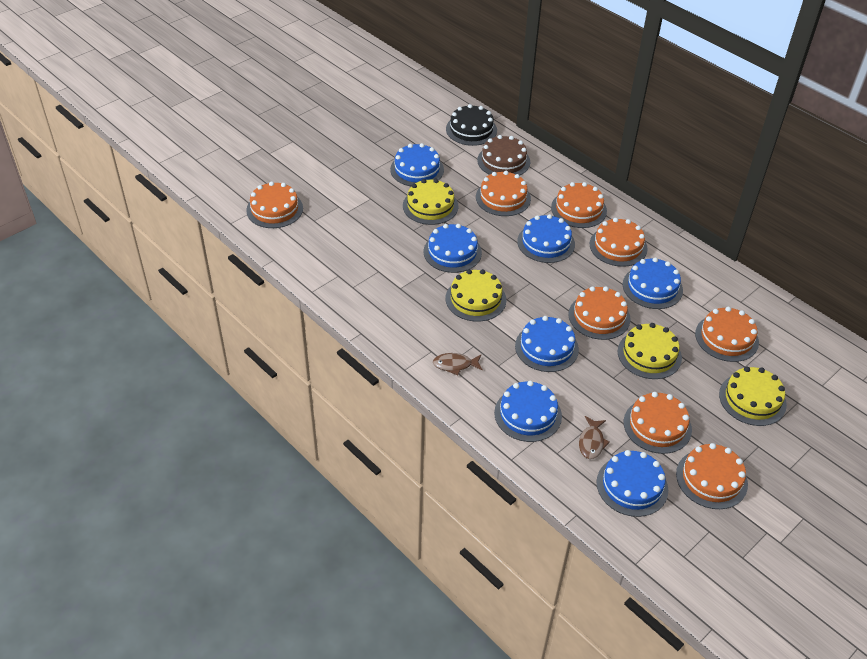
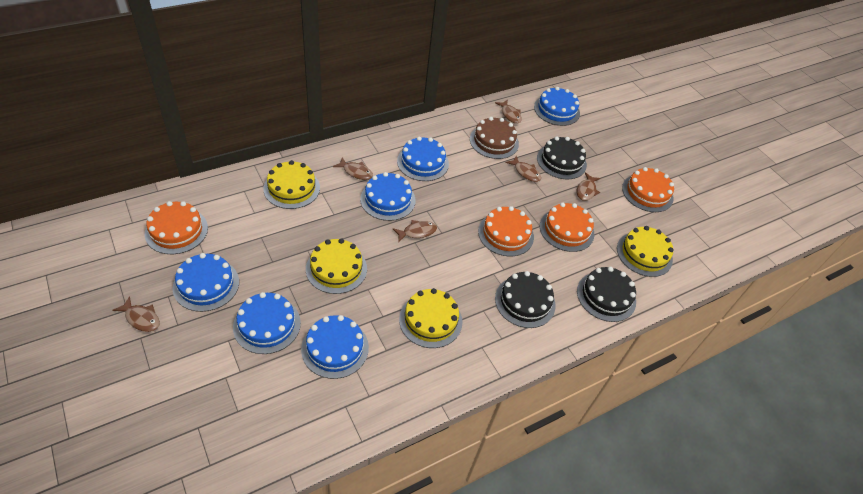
black cake: 1 -> 3
blue cake: 7 -> 6
brown fish: 2 -> 6
orange cake: 8 -> 4

